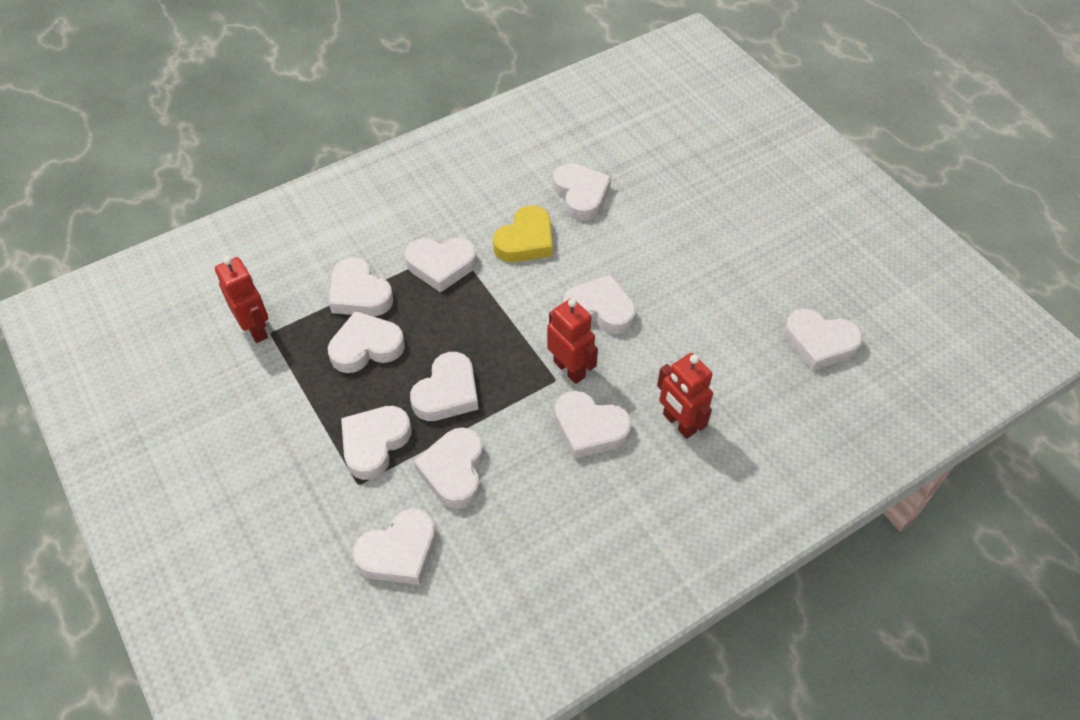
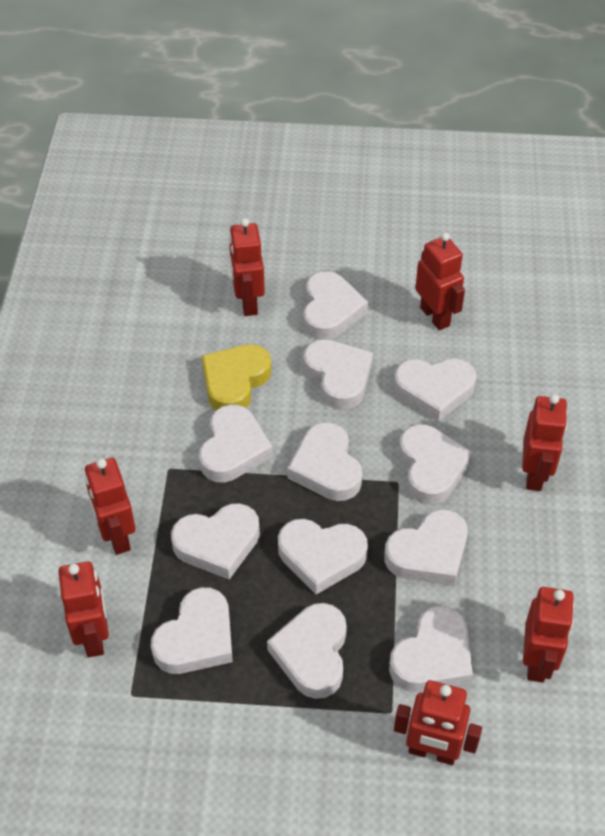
red robot: 3 -> 7
white heart: 11 -> 12

